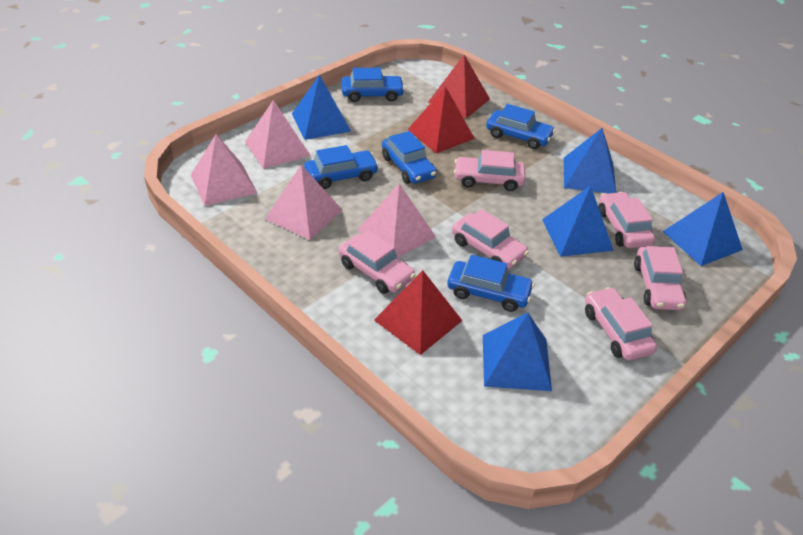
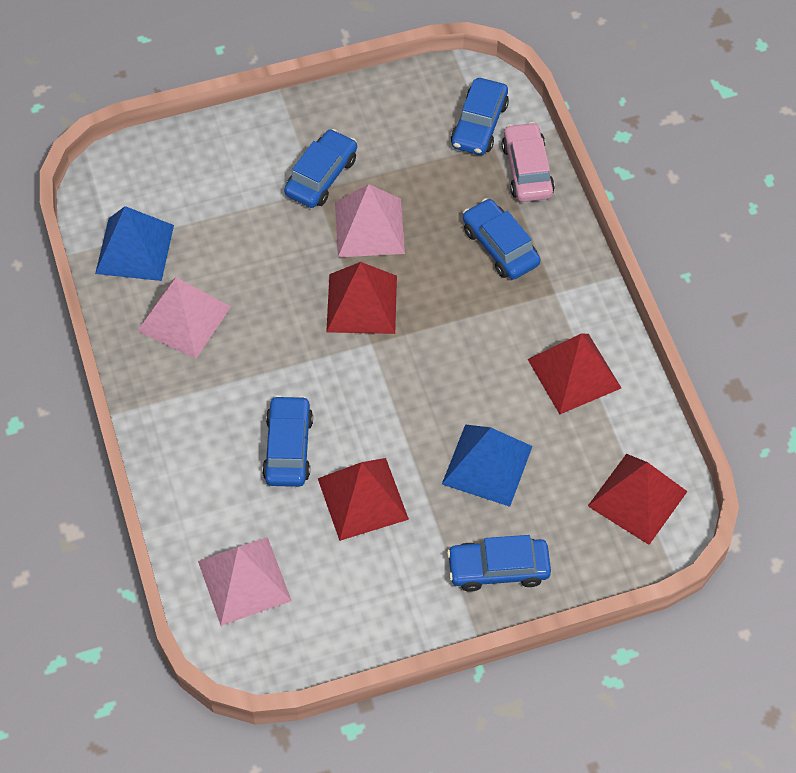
blue pyramid: 5 -> 2
pink car: 6 -> 1
pink pyramid: 4 -> 3
red pyramid: 3 -> 4

